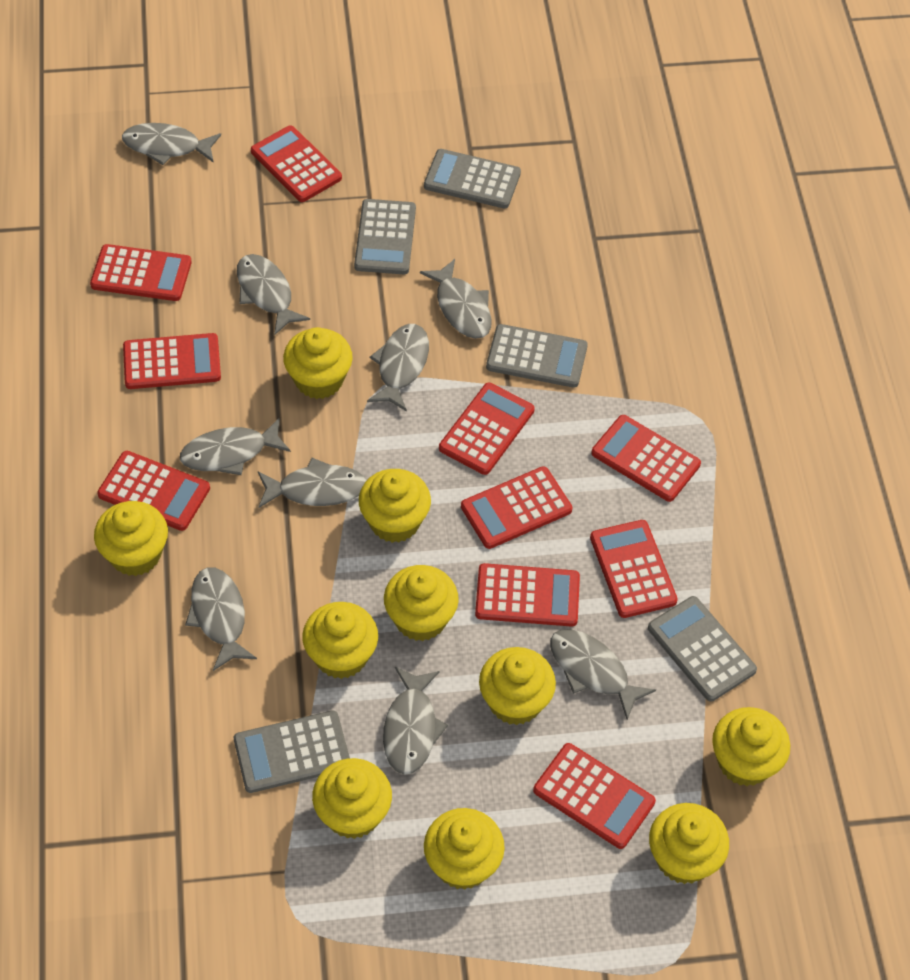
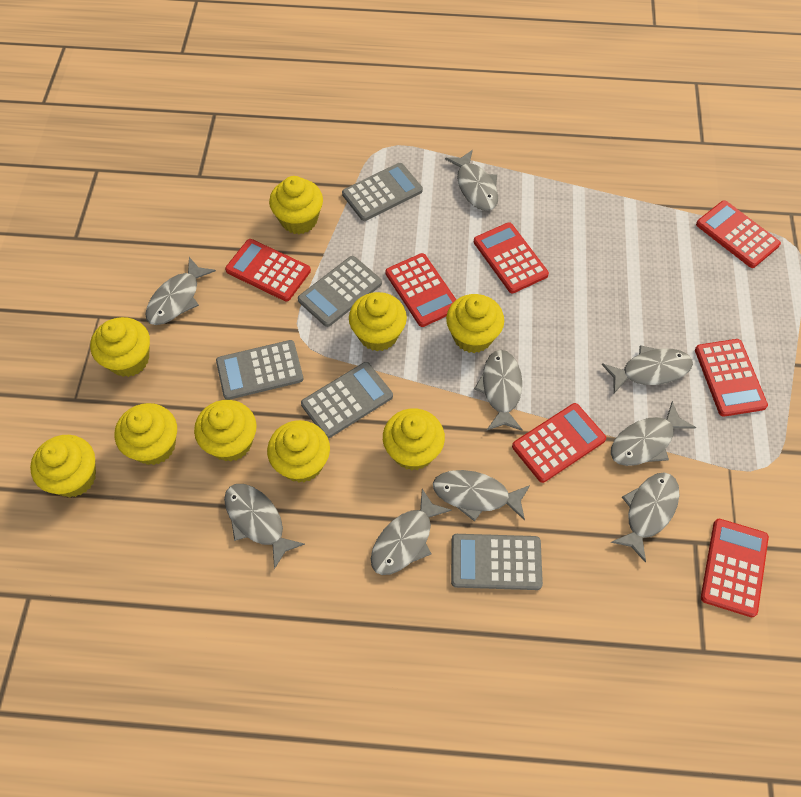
red calculator: 10 -> 7
yellow cupcake: 10 -> 9

